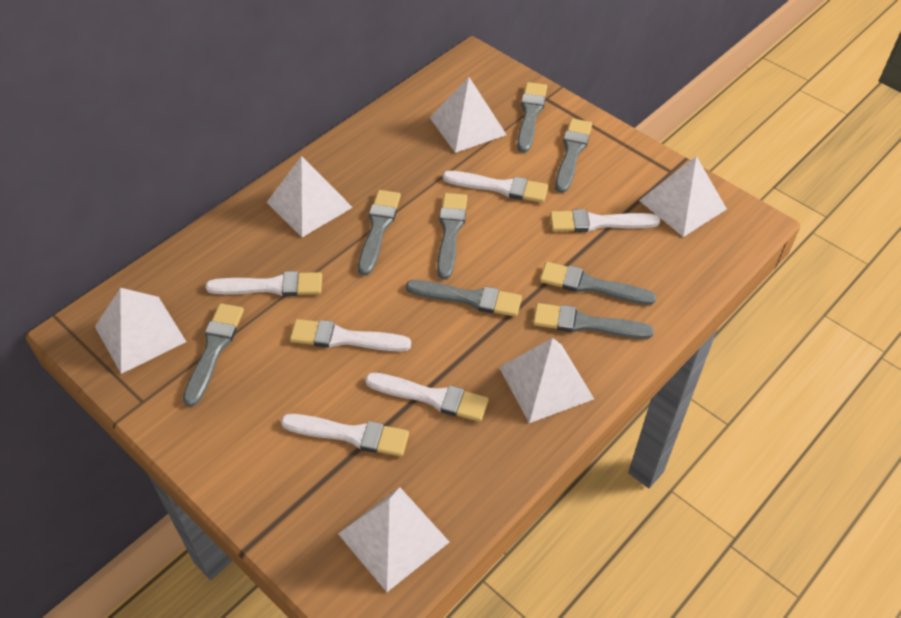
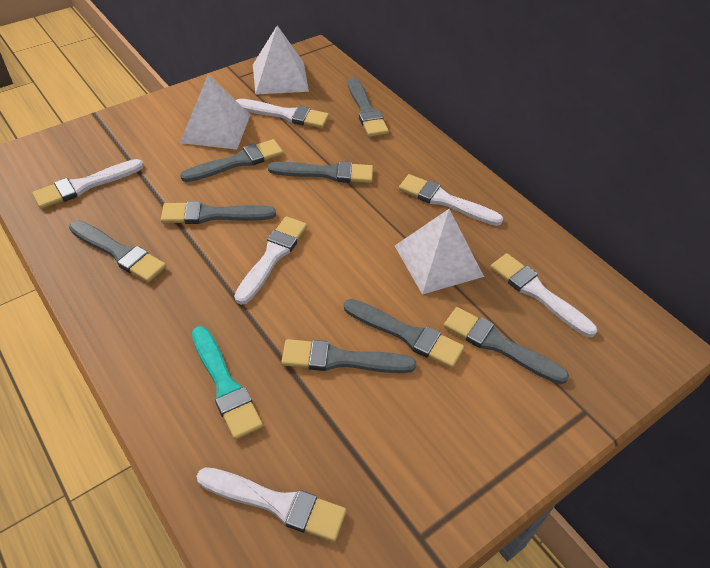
turquoise brush: 0 -> 1
white pyramid: 6 -> 3

